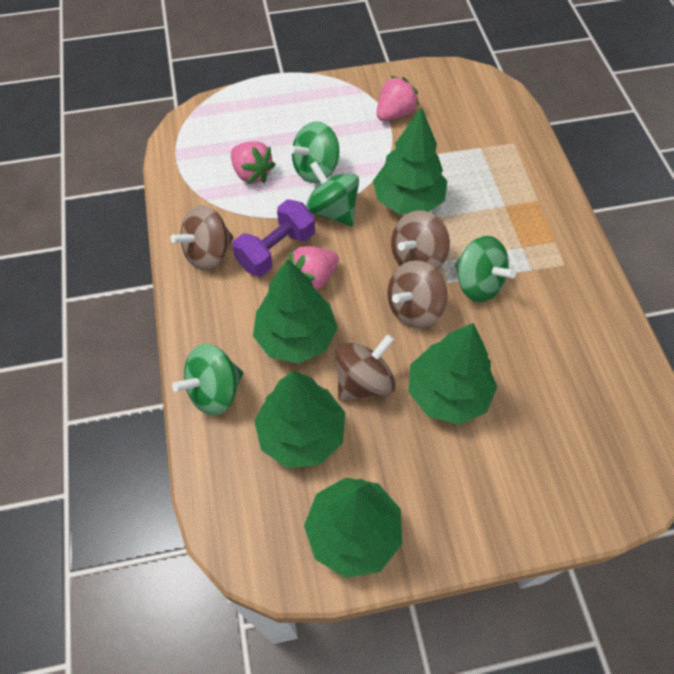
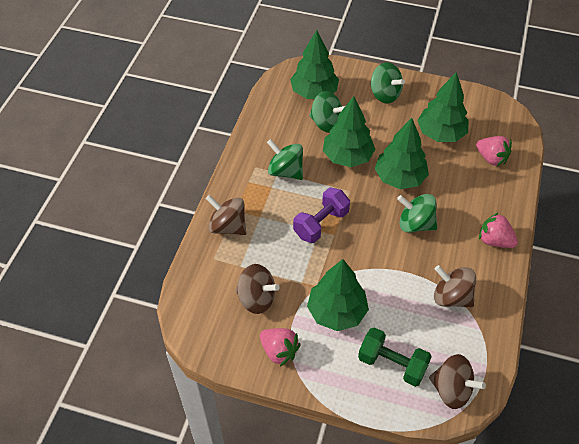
green dumbbell: 0 -> 1

